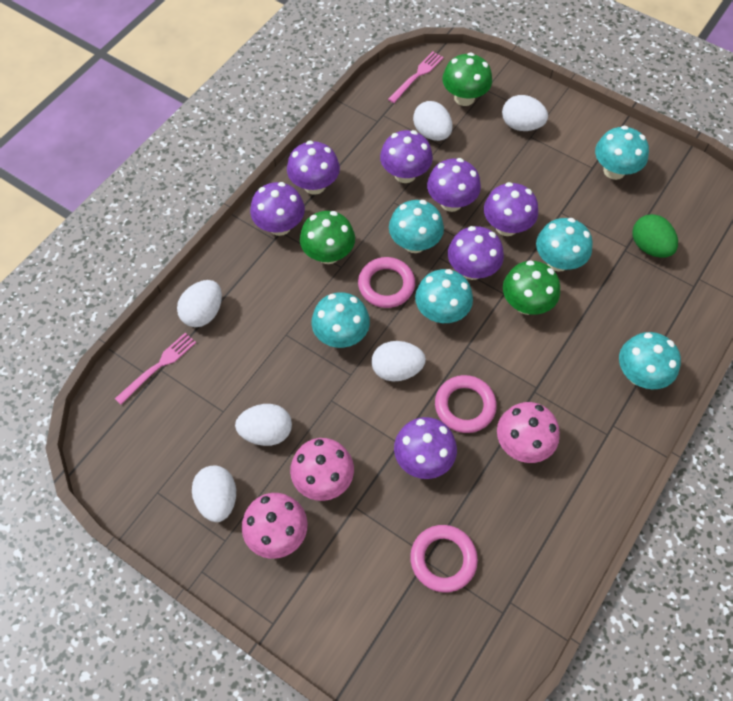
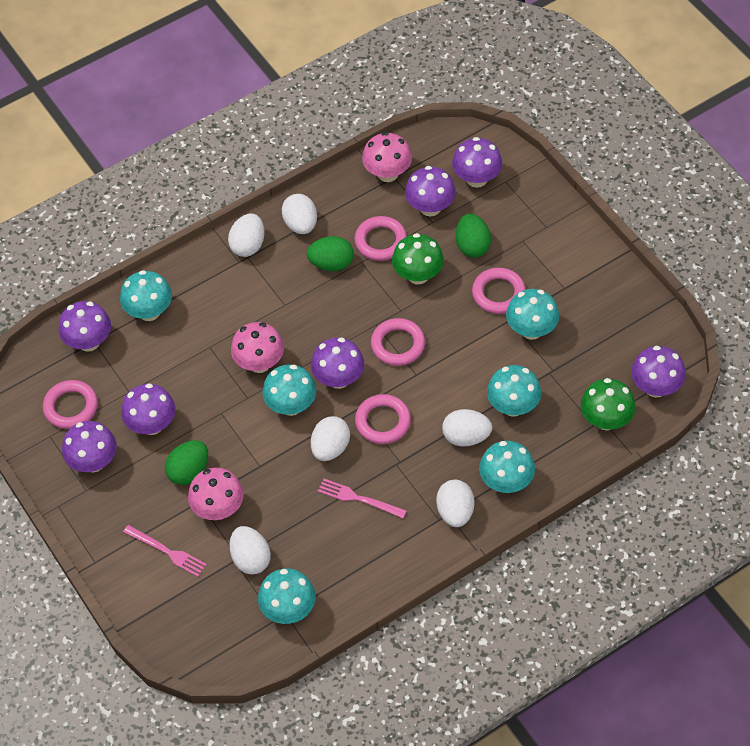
green egg: 1 -> 3
green mushroom: 3 -> 2
pink ring: 3 -> 5

